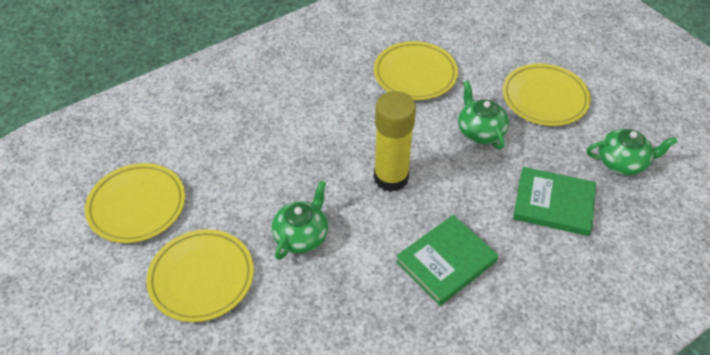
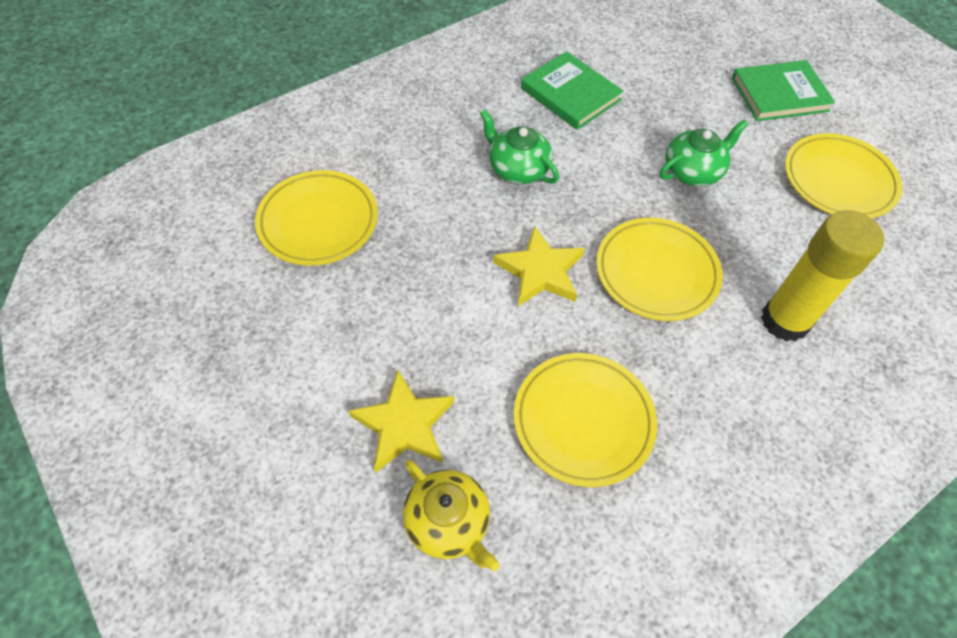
green teapot: 3 -> 2
yellow star: 0 -> 2
yellow teapot: 0 -> 1

